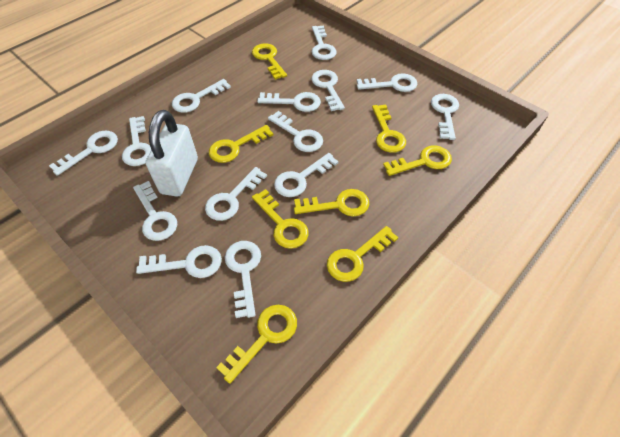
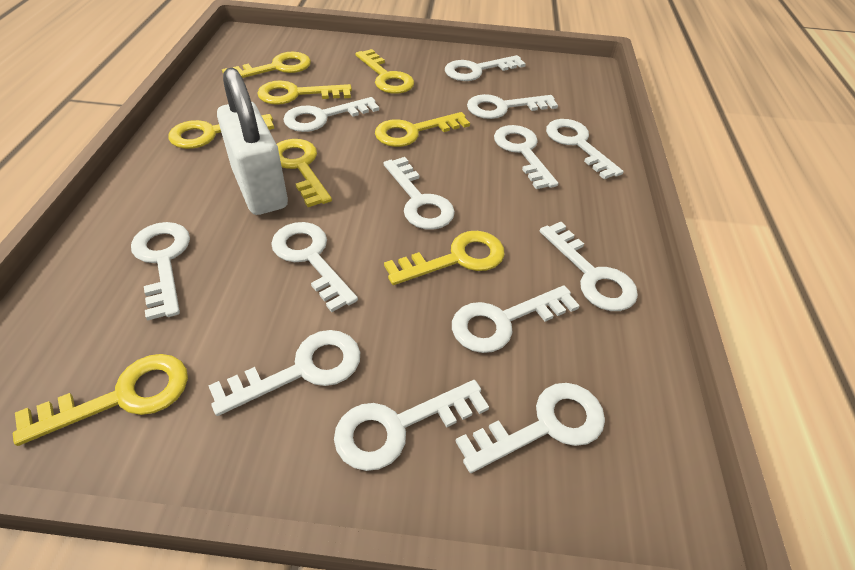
white key: 14 -> 13

